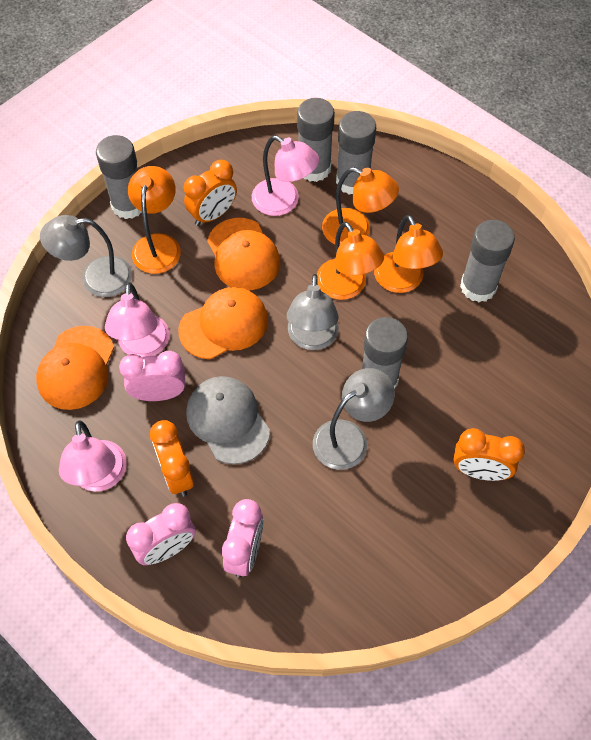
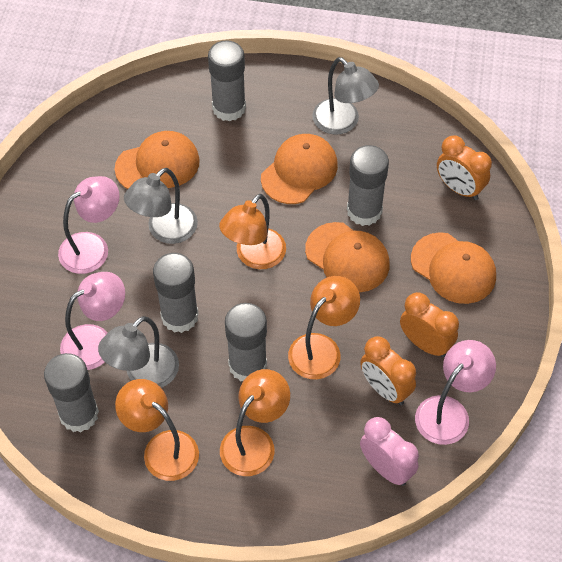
grey cap: 1 -> 0
orange cap: 3 -> 4
pink clock: 3 -> 1

